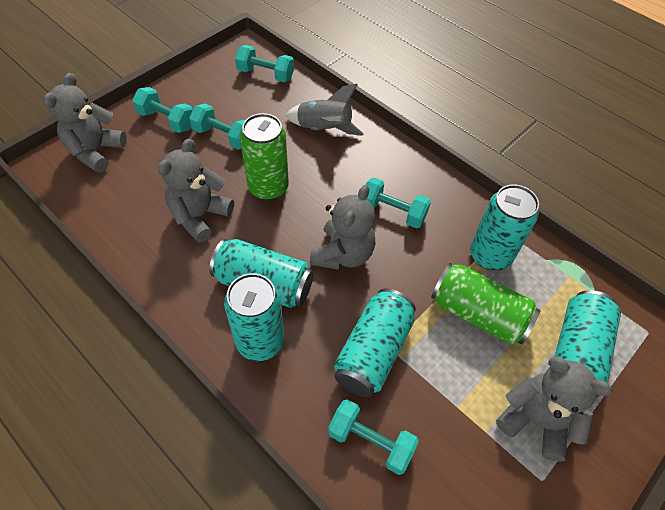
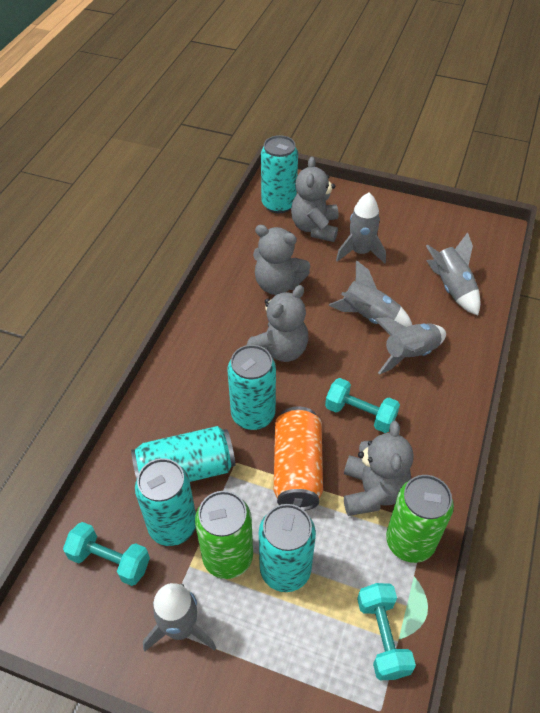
grey rocket: 1 -> 5
orange can: 0 -> 1
turquoise dumbbell: 5 -> 3

